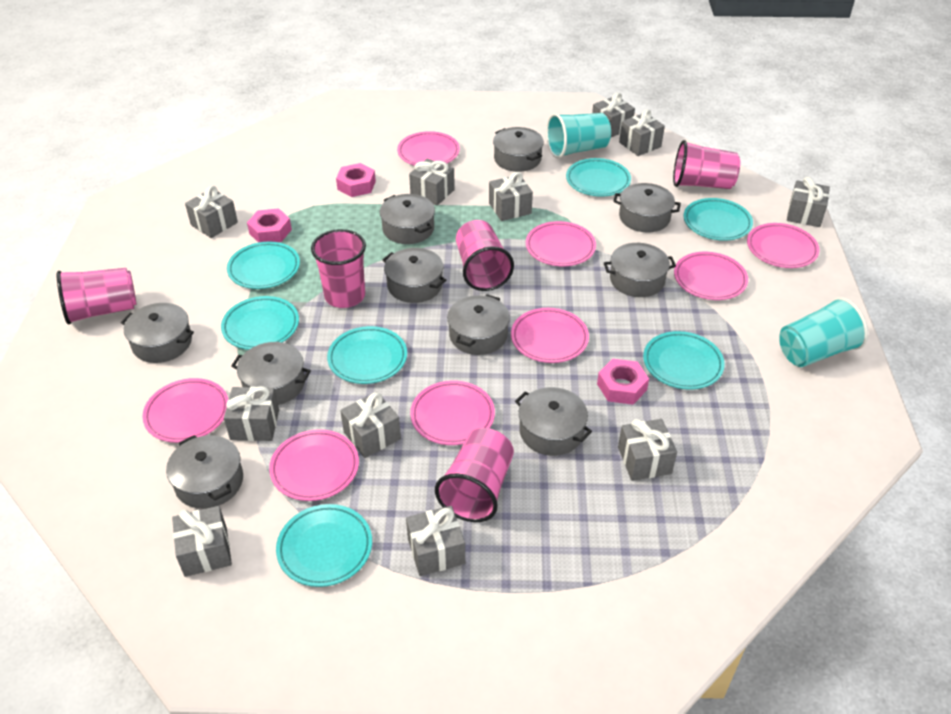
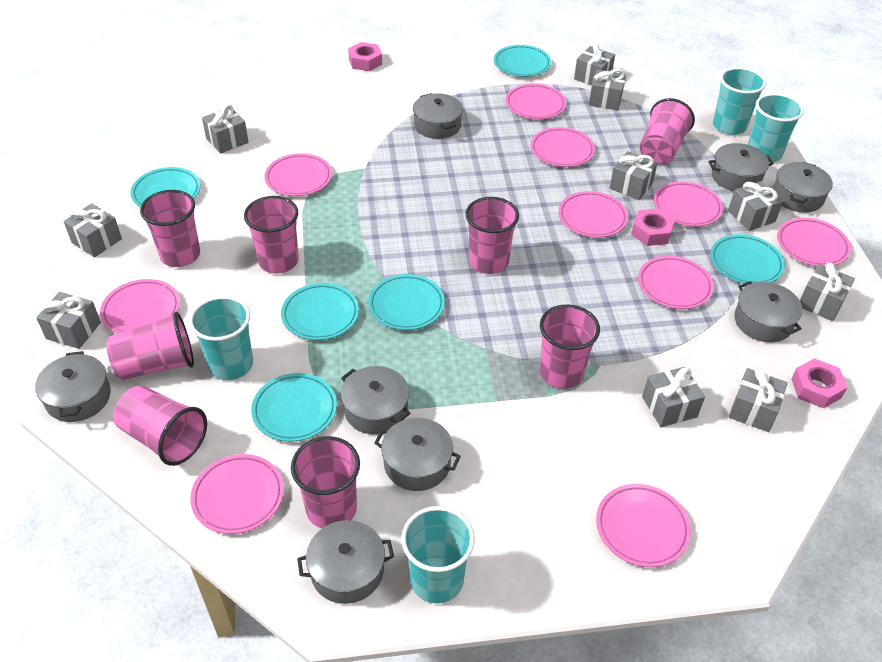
grey gift: 11 -> 10
grey pot: 10 -> 8
pink cup: 5 -> 8
pink plate: 8 -> 10
turquoise cup: 2 -> 4
turquoise plate: 7 -> 6

